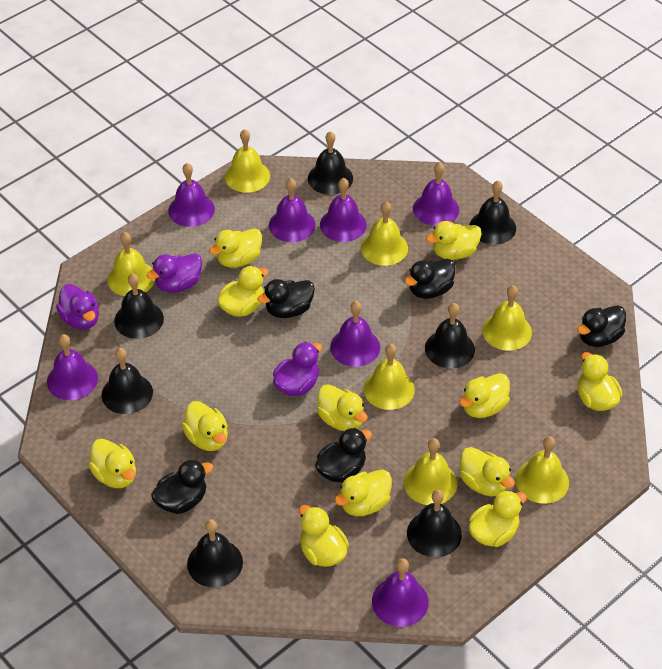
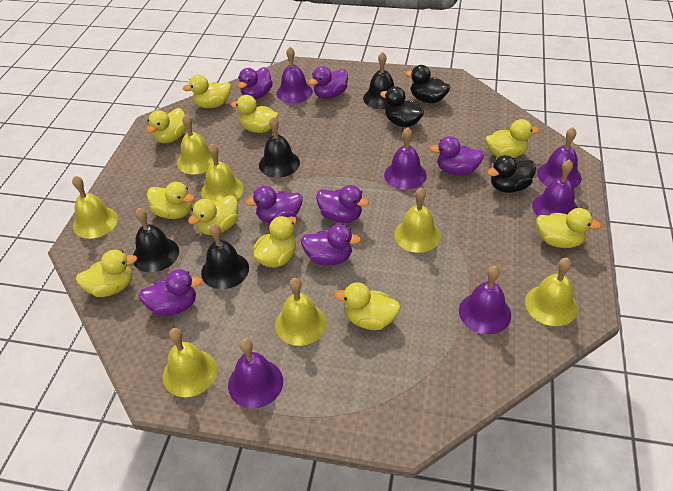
black bell: 7 -> 4
black duck: 5 -> 3
purple bell: 7 -> 6
purple duck: 3 -> 7
yellow duck: 12 -> 10

